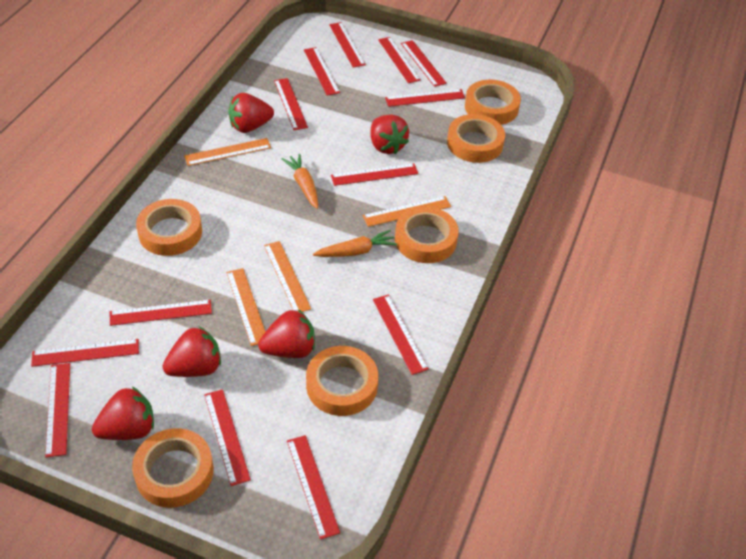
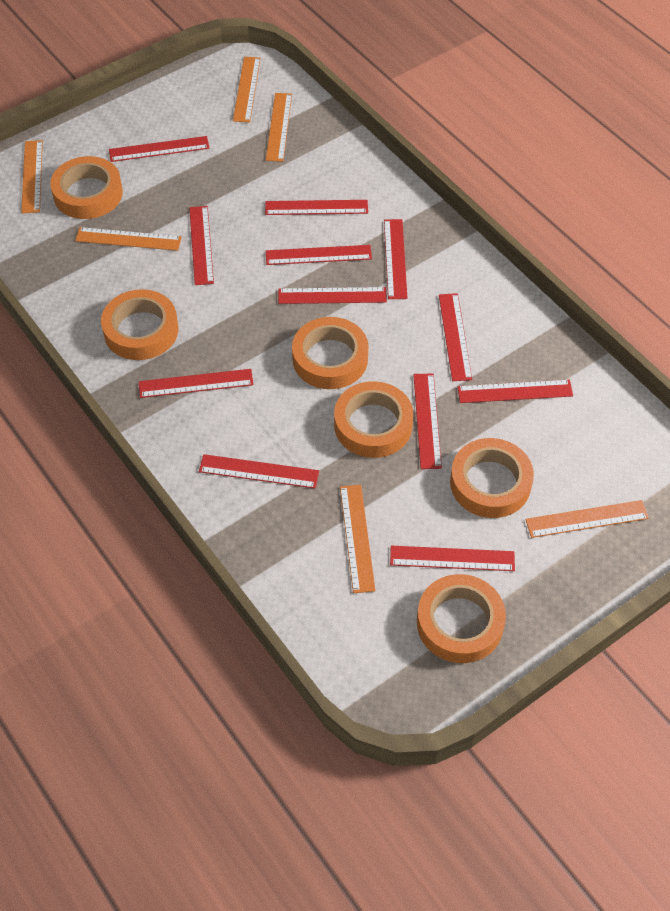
orange carrot: 2 -> 0
orange ruler: 4 -> 6
red ruler: 13 -> 12
red strawberry: 5 -> 0

